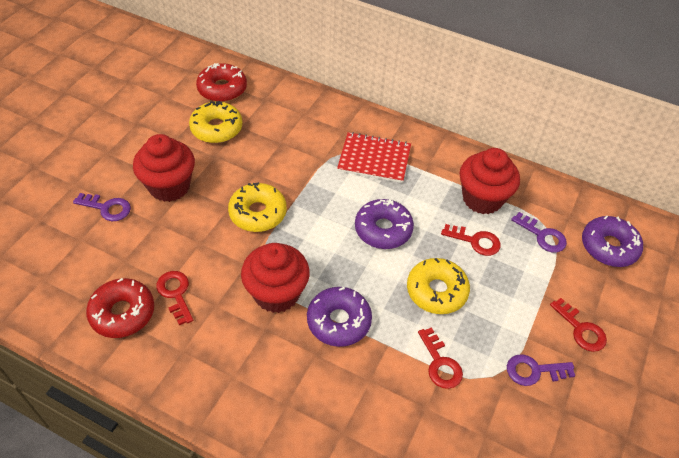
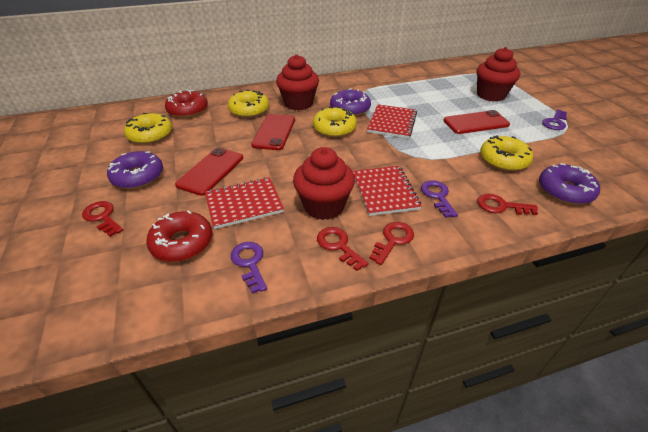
red notebook: 1 -> 3
red phone: 0 -> 3
yellow donut: 3 -> 4

